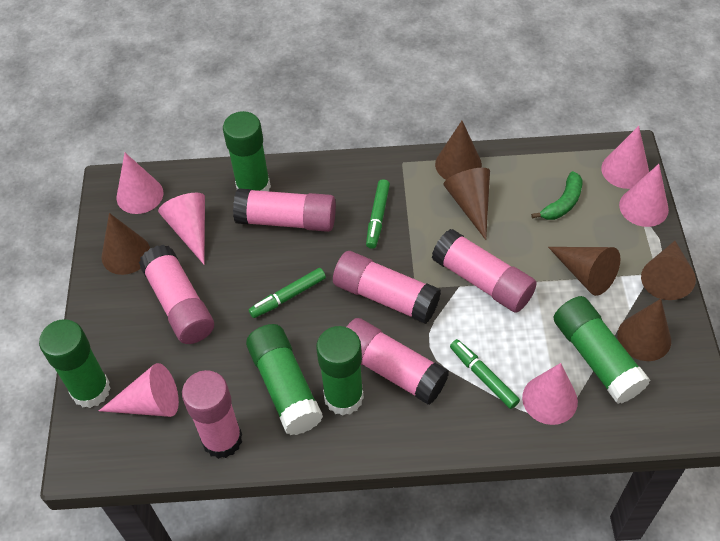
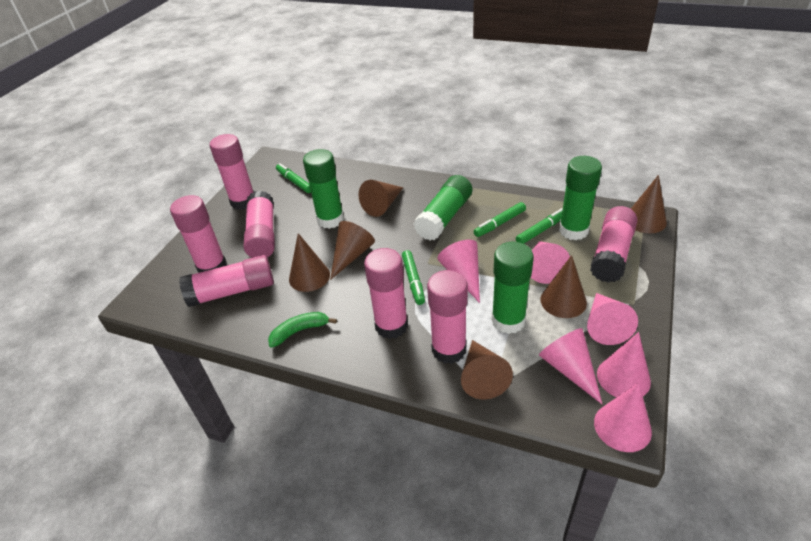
green glue stick: 5 -> 4
green marker: 3 -> 4
pink glue stick: 6 -> 7

